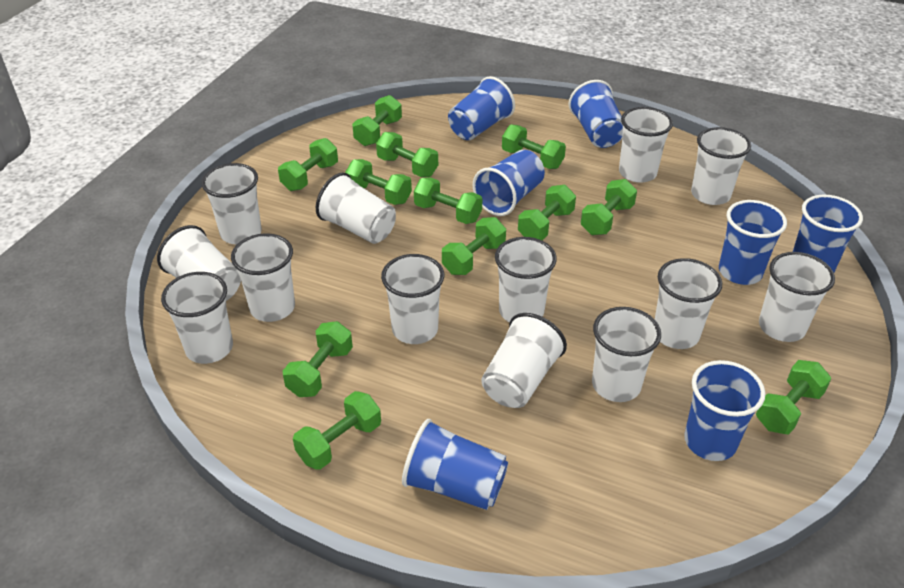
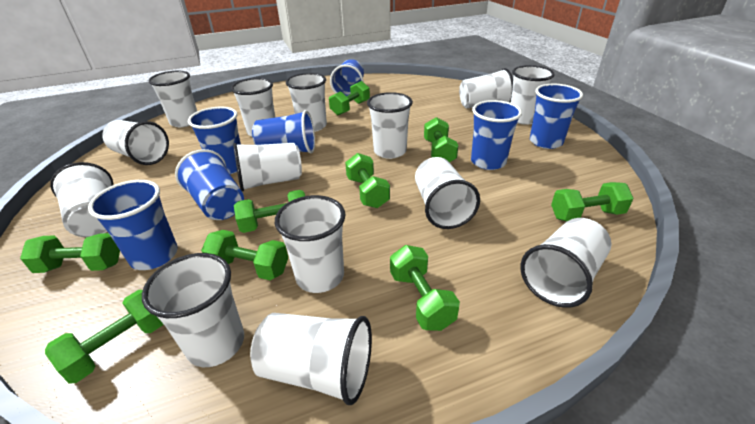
green dumbbell: 12 -> 9
white cup: 13 -> 14

